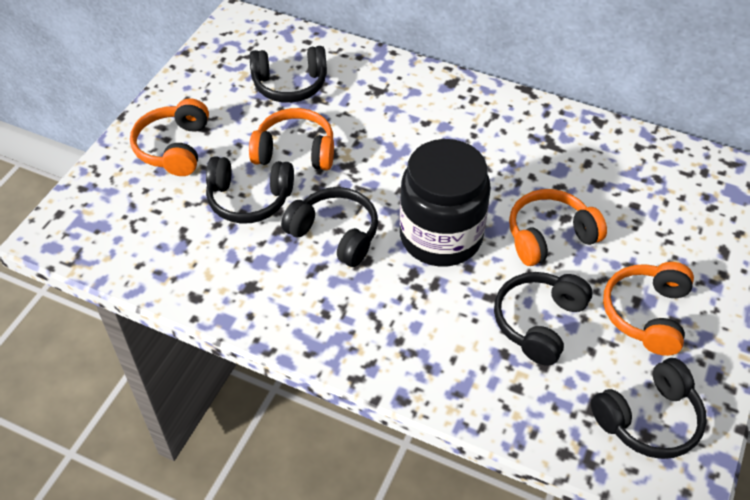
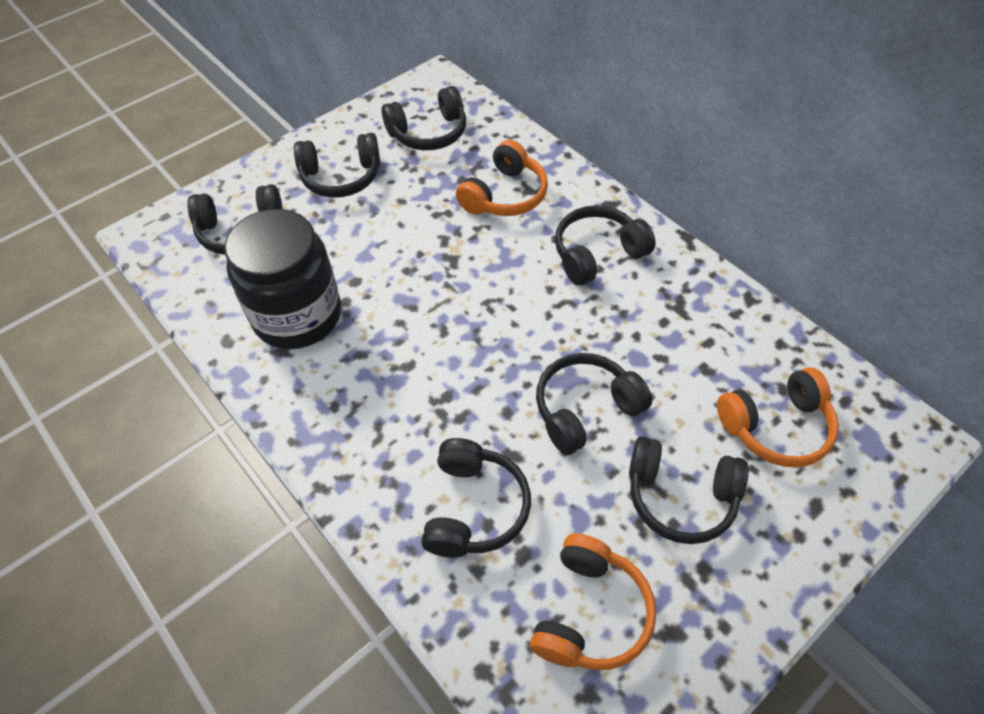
black headphones: 5 -> 7
orange headphones: 4 -> 3

